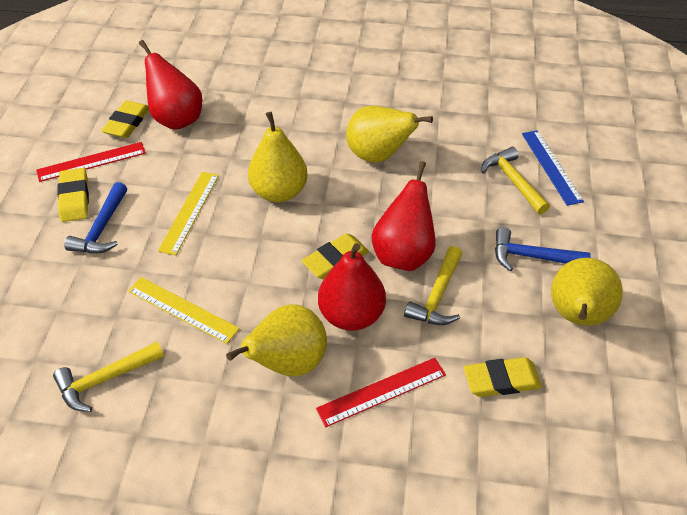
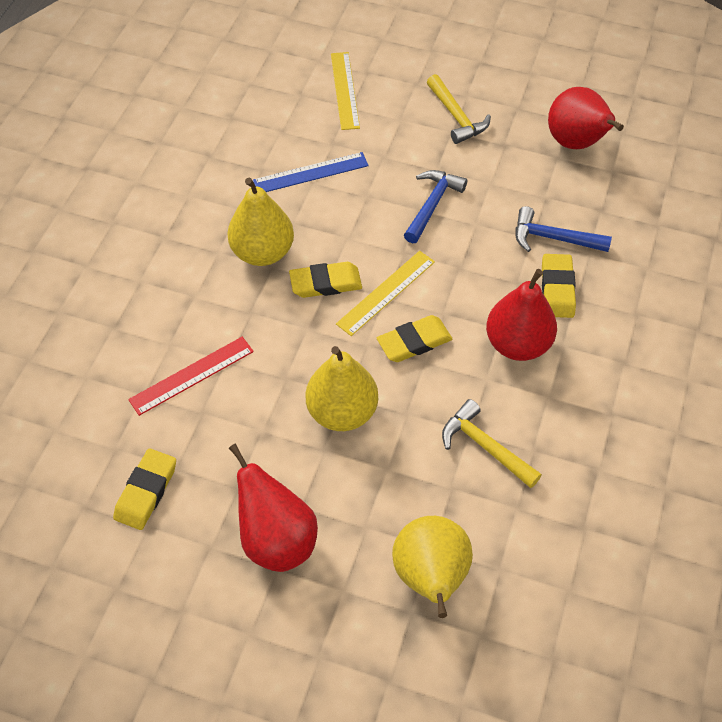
red ruler: 2 -> 1
yellow hammer: 3 -> 2
yellow pear: 4 -> 3

